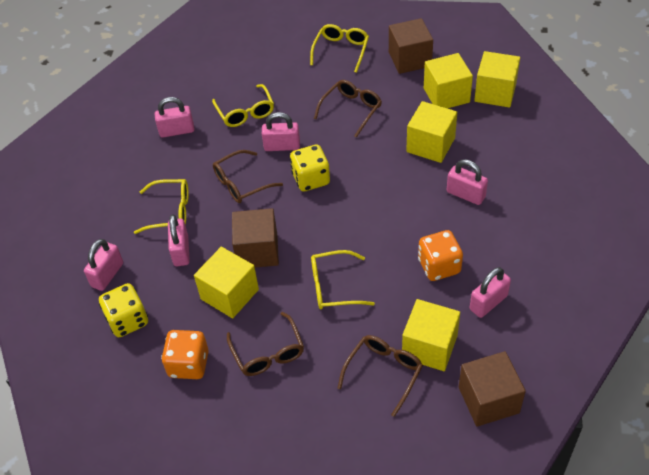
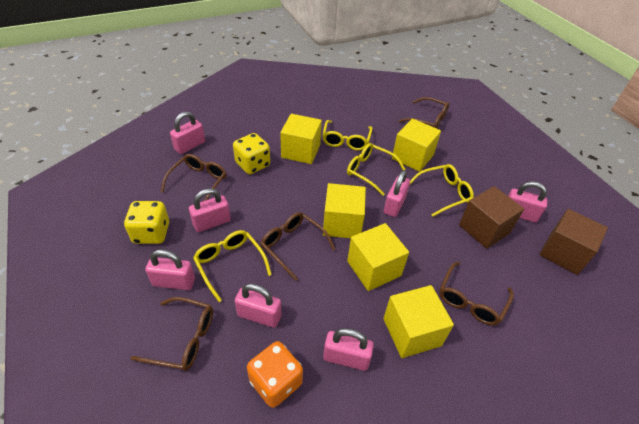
brown cube: 3 -> 2
brown glasses: 4 -> 5
orange dice: 2 -> 1
pink padlock: 6 -> 7

